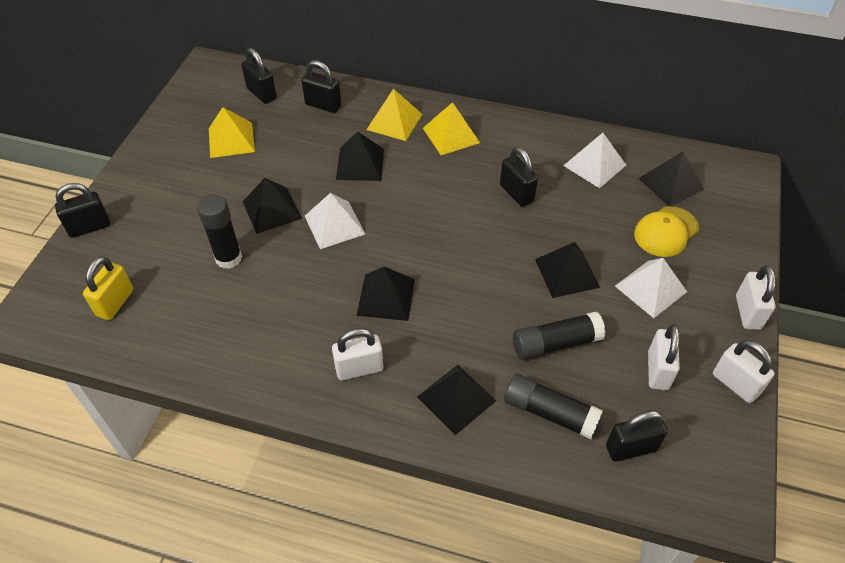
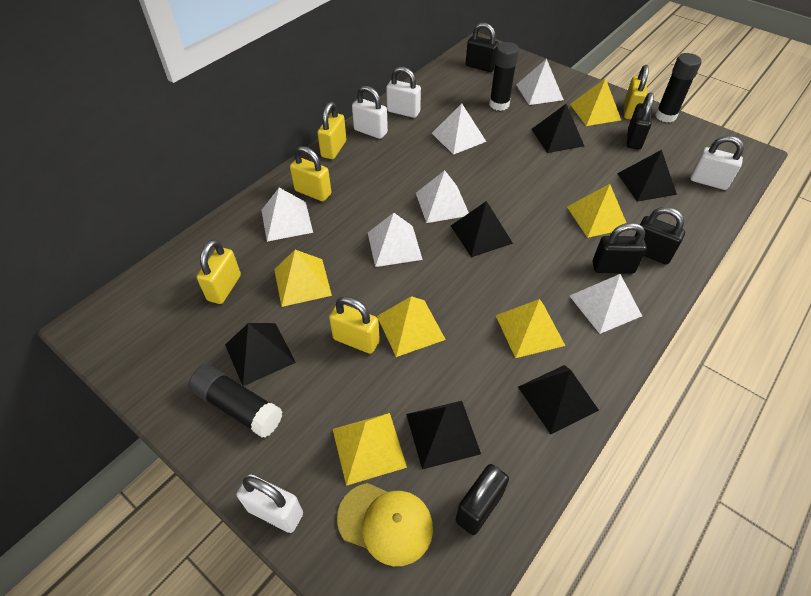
white pyramid: 3 -> 6
yellow padlock: 1 -> 5
yellow pyramid: 3 -> 6

